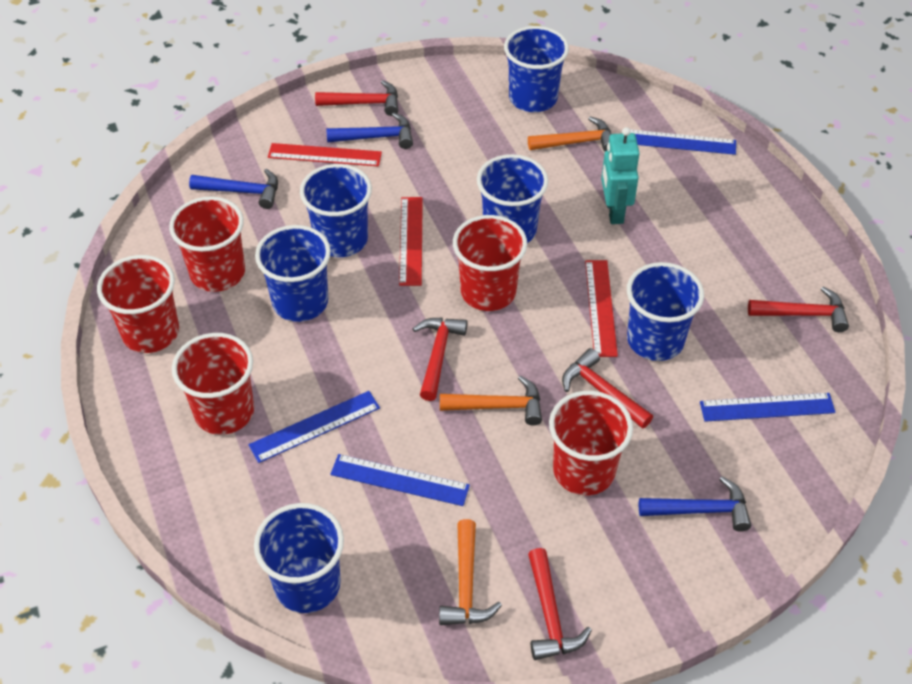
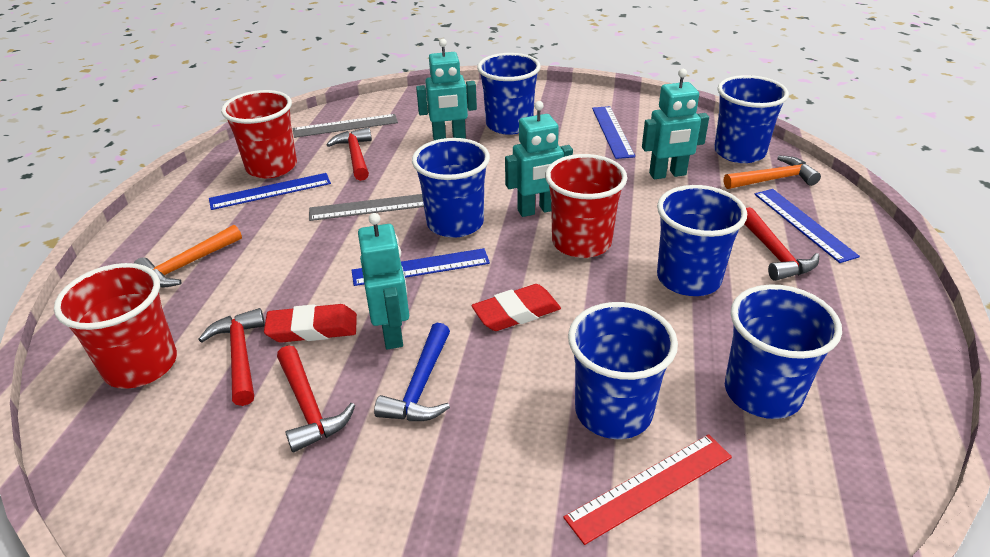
blue hammer: 3 -> 1
grey ruler: 0 -> 2
orange hammer: 3 -> 2
red cup: 5 -> 3
red eraser: 0 -> 2
red hammer: 5 -> 4
red ruler: 3 -> 1
turquoise robot: 1 -> 4

